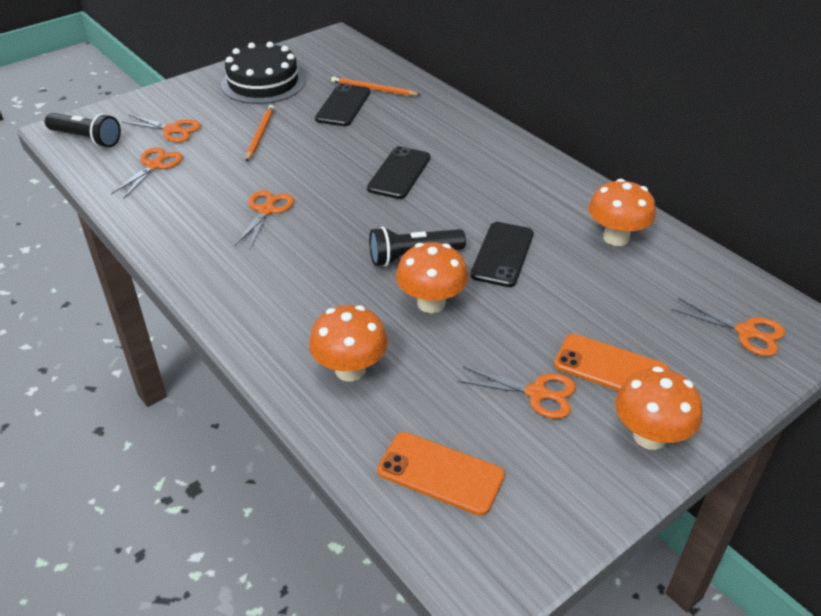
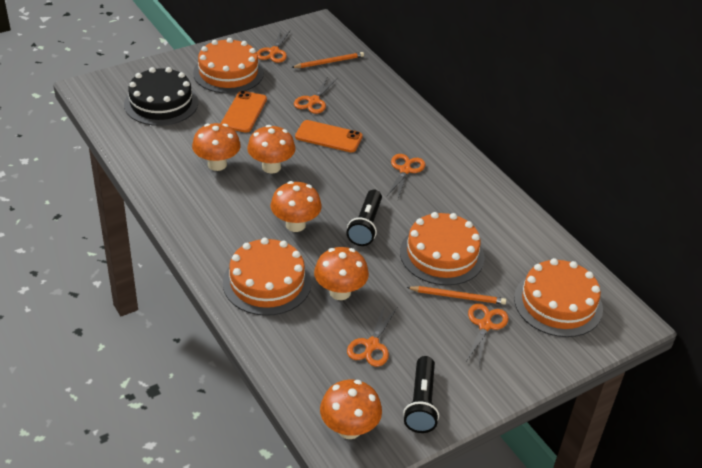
black phone: 3 -> 0
orange cake: 0 -> 4
orange mushroom: 4 -> 5

